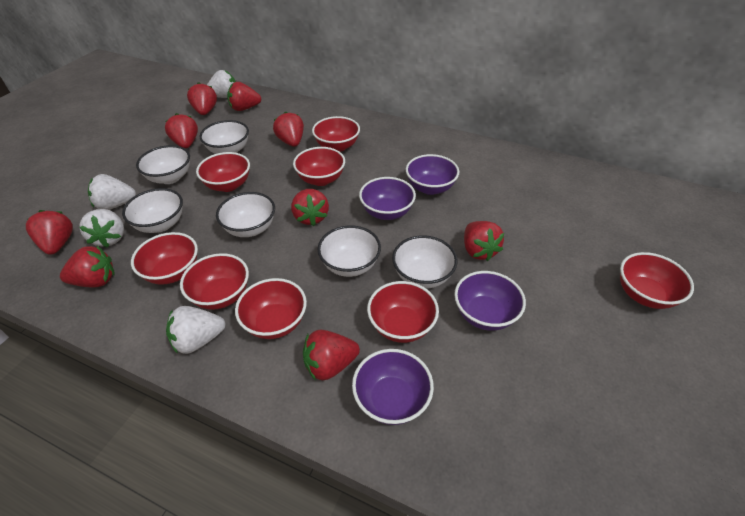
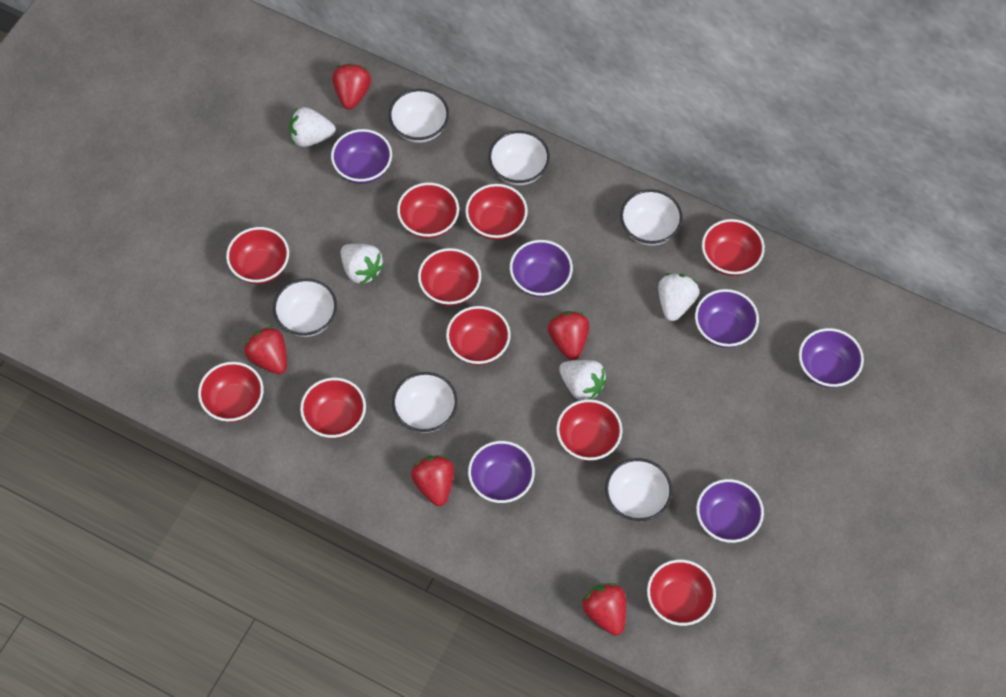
purple bowl: 4 -> 6
red bowl: 8 -> 10
red strawberry: 9 -> 5

